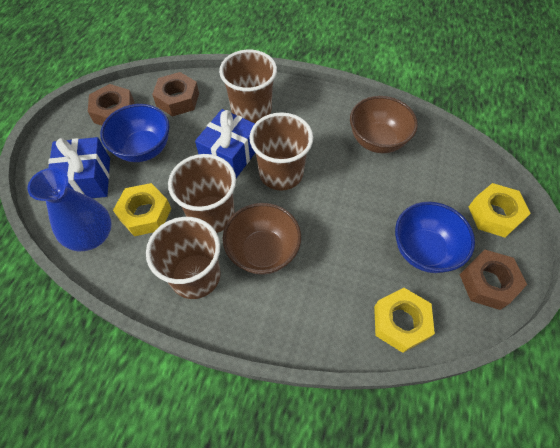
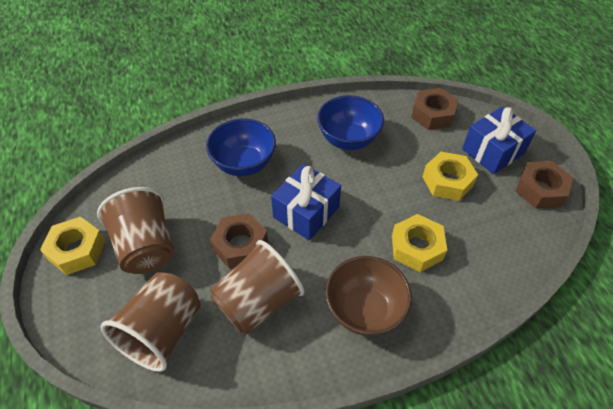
blue vase: 1 -> 0
brown bowl: 2 -> 1
brown cup: 4 -> 3

